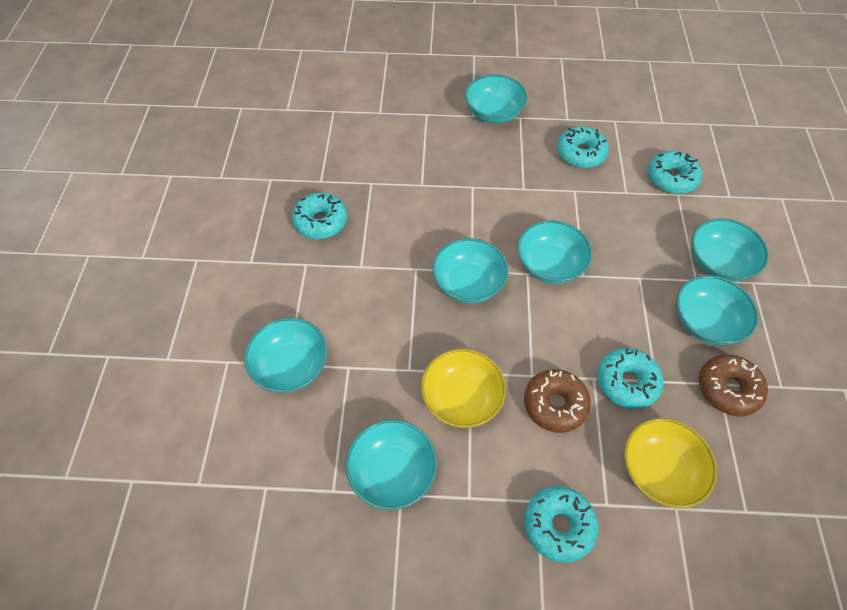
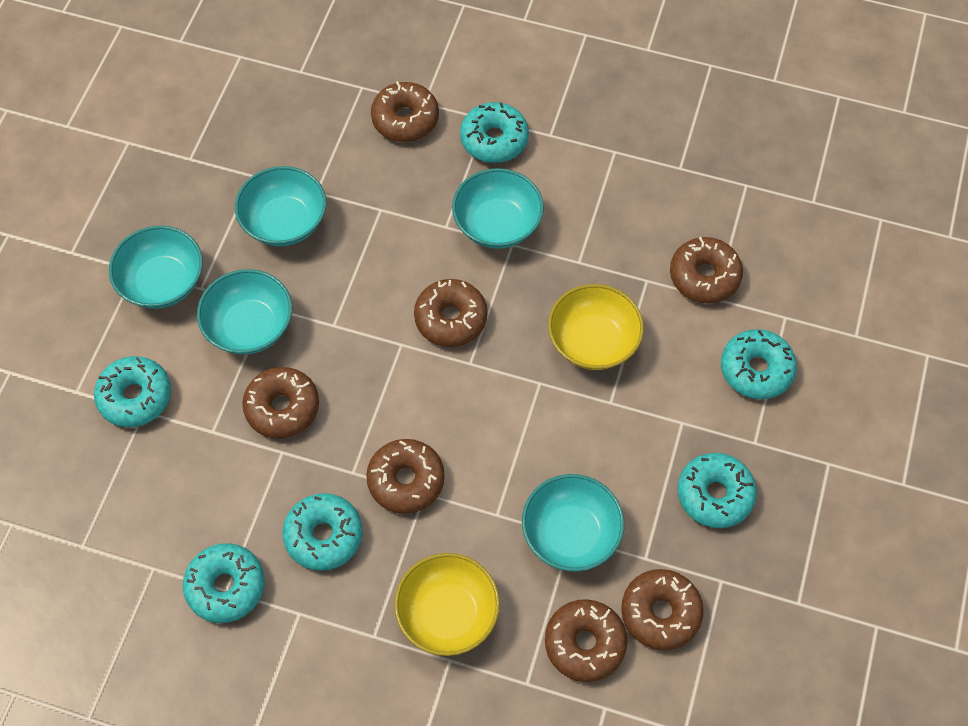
brown donut: 2 -> 7
turquoise bowl: 7 -> 5
turquoise donut: 5 -> 6

